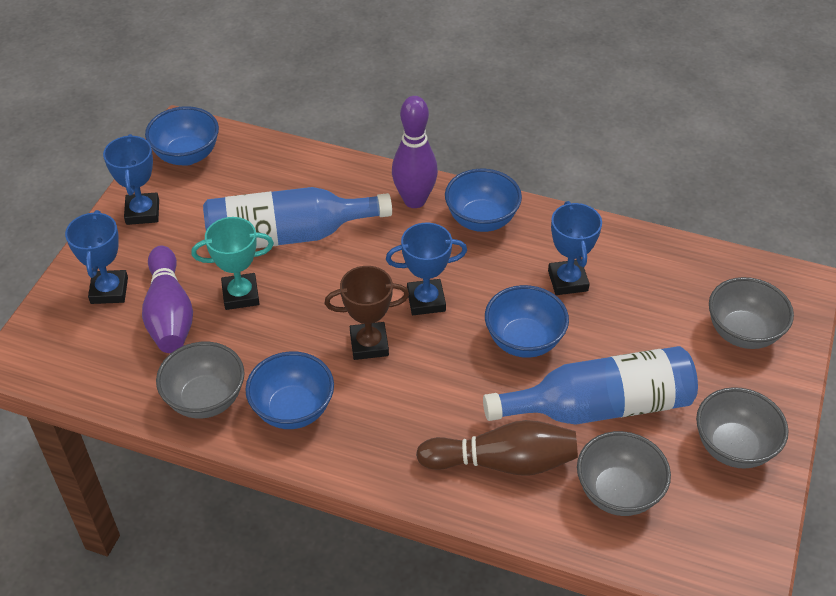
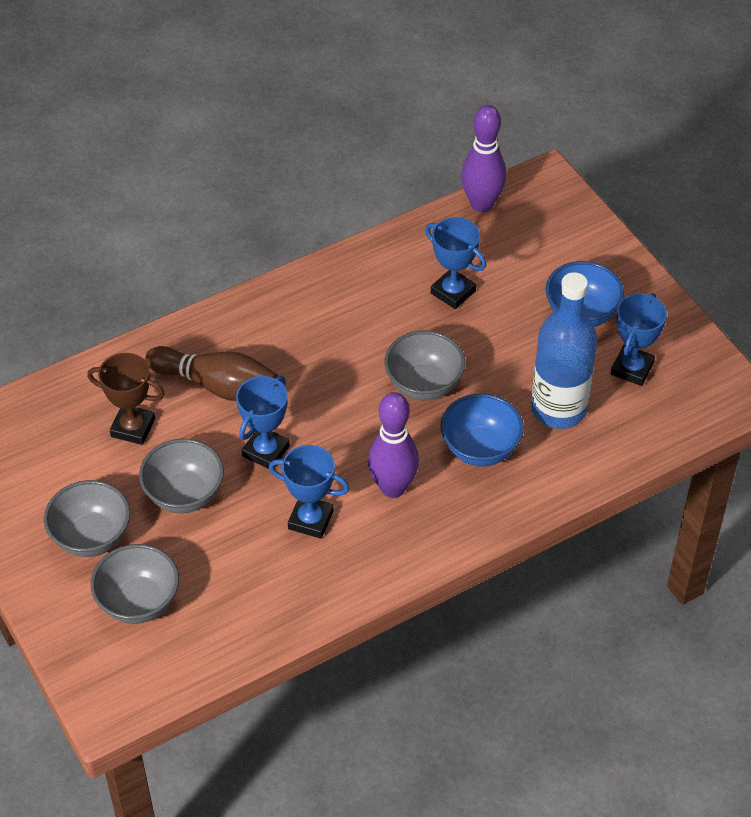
blue bottle: 2 -> 1
blue bowl: 4 -> 2
turquoise trophy: 1 -> 0

